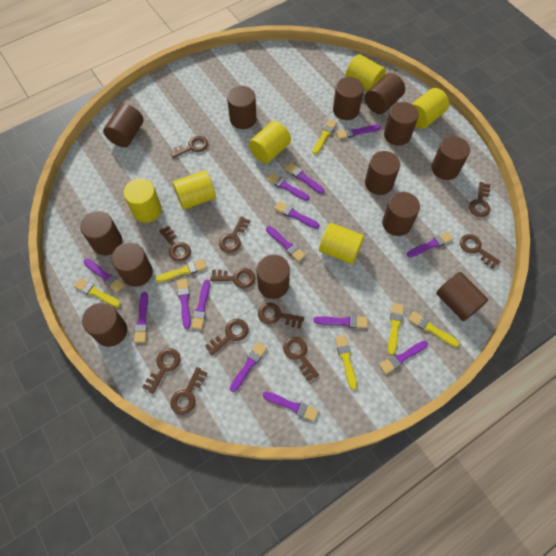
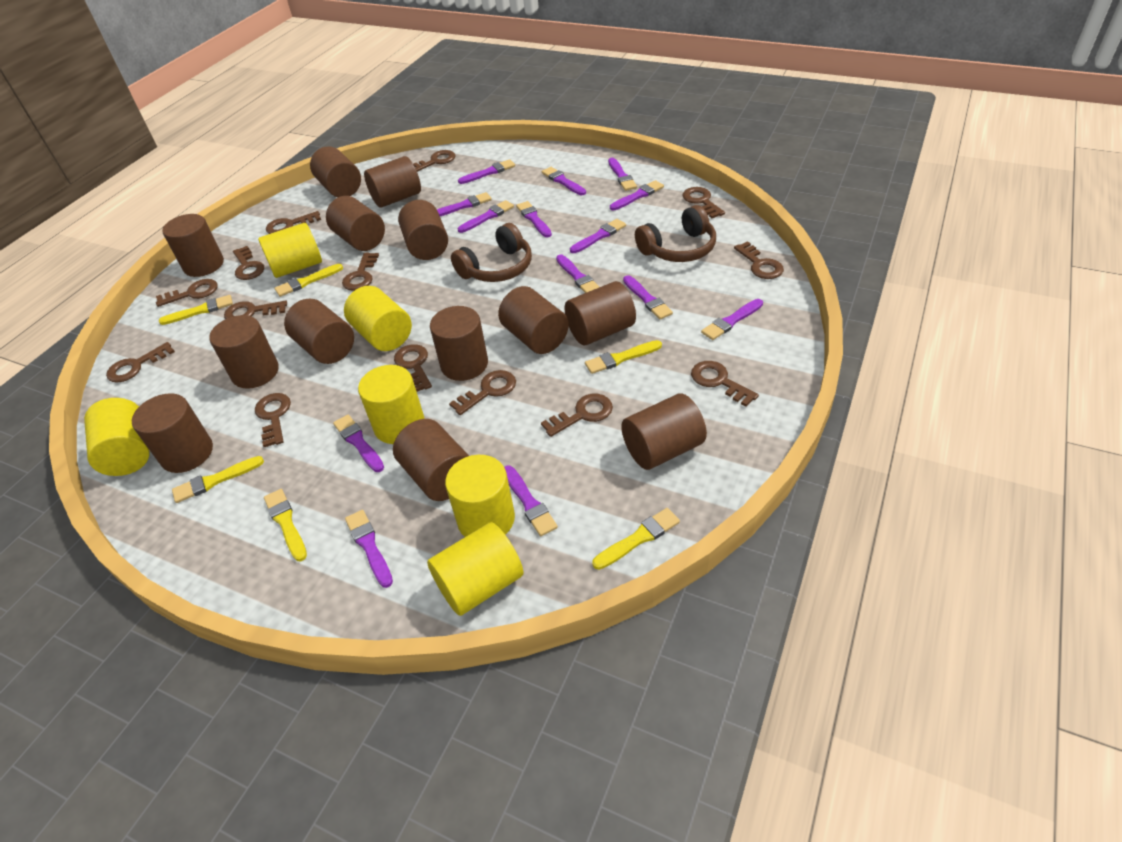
brown headphones: 0 -> 2
brown key: 11 -> 14

